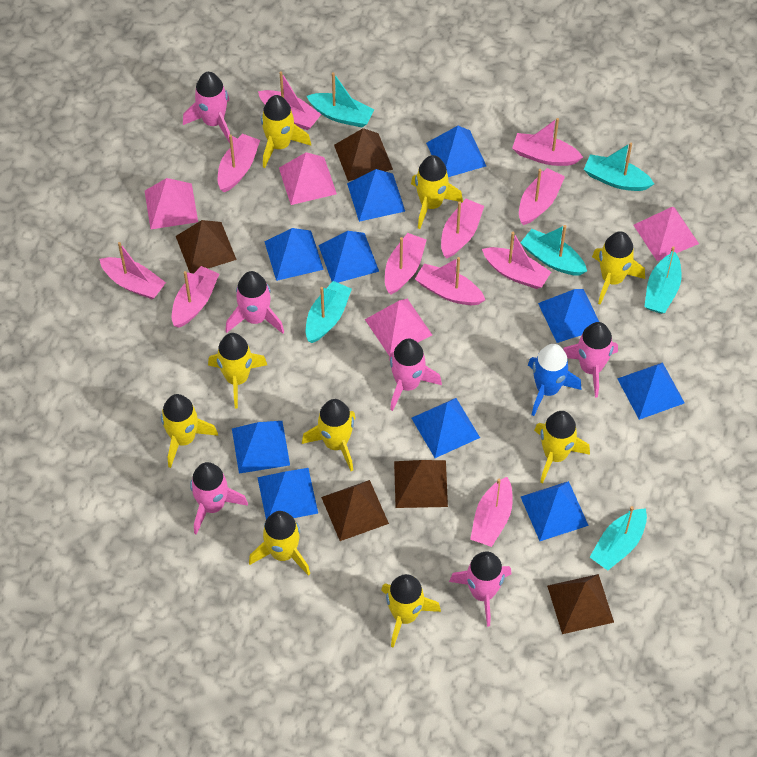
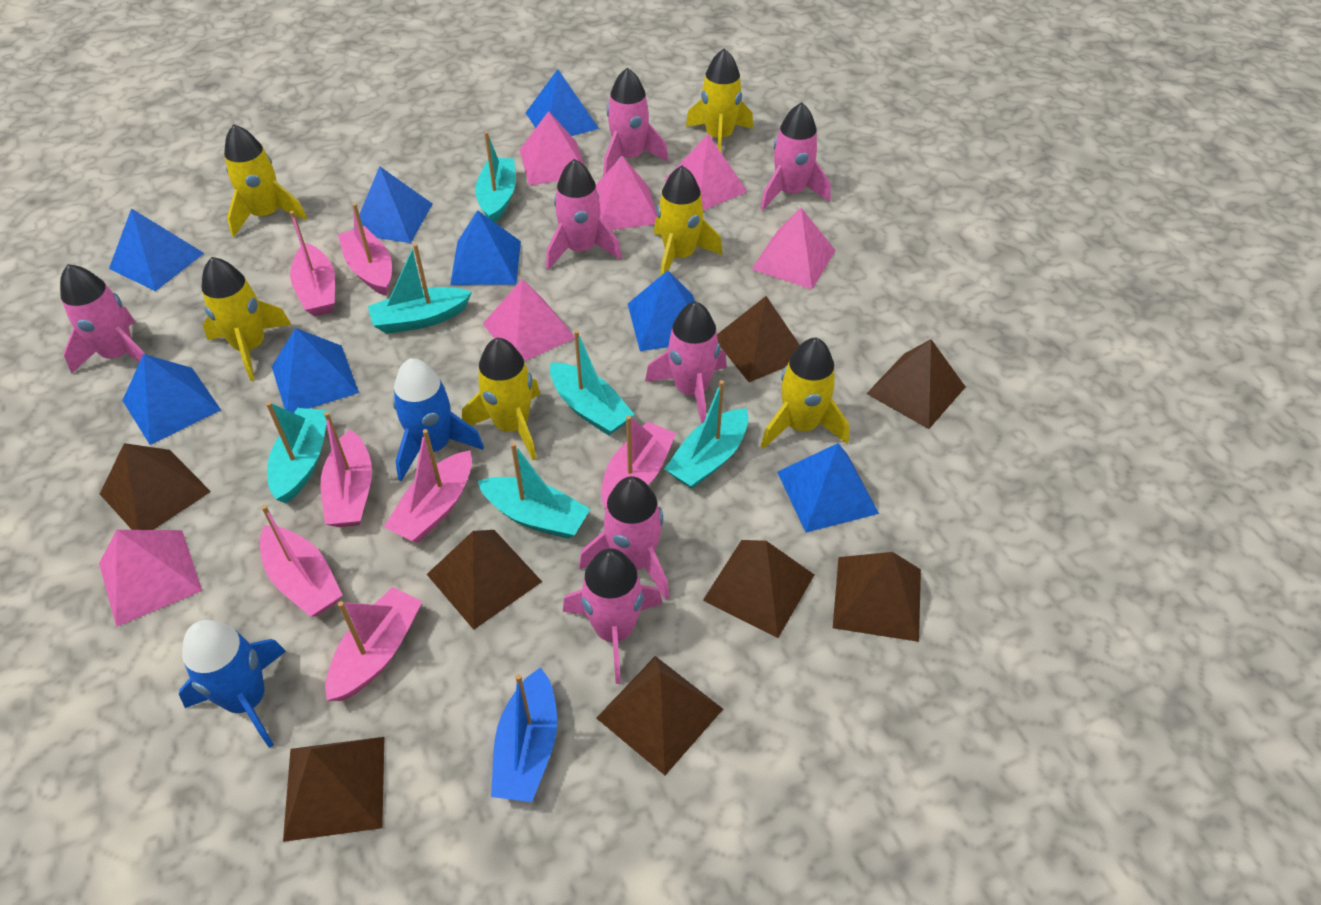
blue boat: 0 -> 1
blue pyramid: 10 -> 8
blue rocket: 1 -> 2
brown pyramid: 5 -> 8
pink boat: 11 -> 7
pink pyramid: 4 -> 6
pink rocket: 6 -> 7
yellow rocket: 9 -> 6

